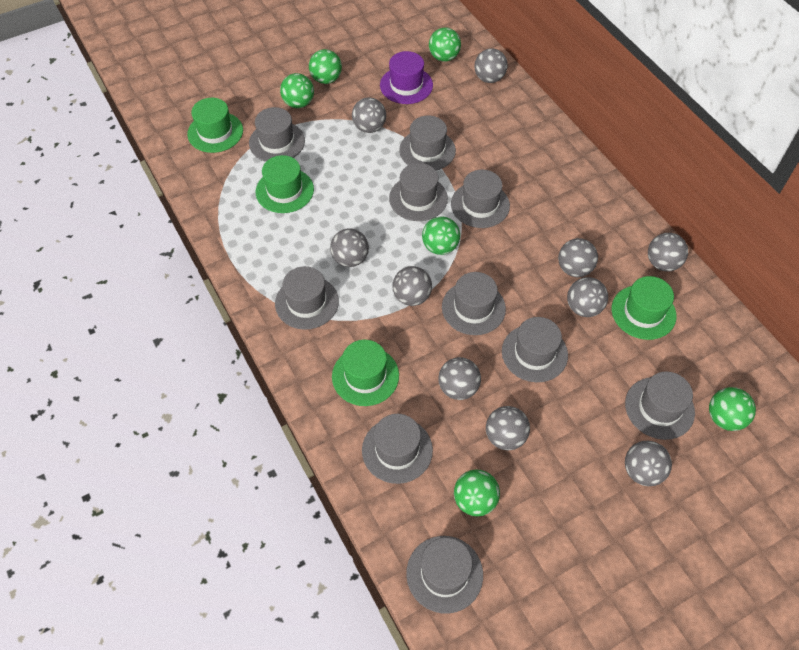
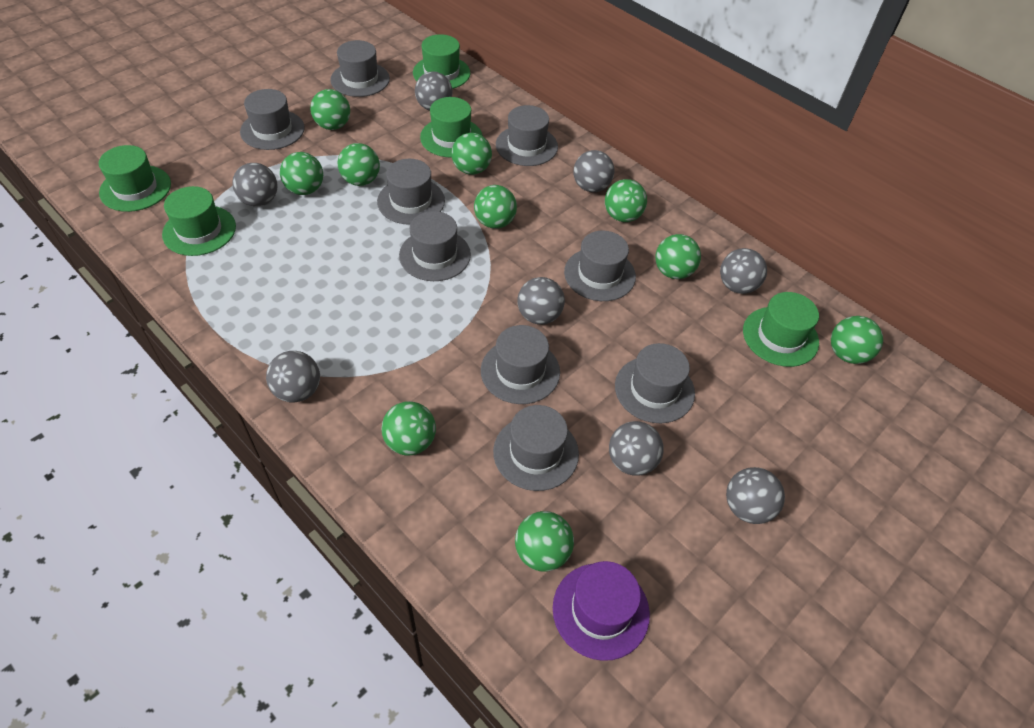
green ball: 6 -> 10
green hat: 4 -> 5
grey ball: 10 -> 8
grey hat: 10 -> 9

